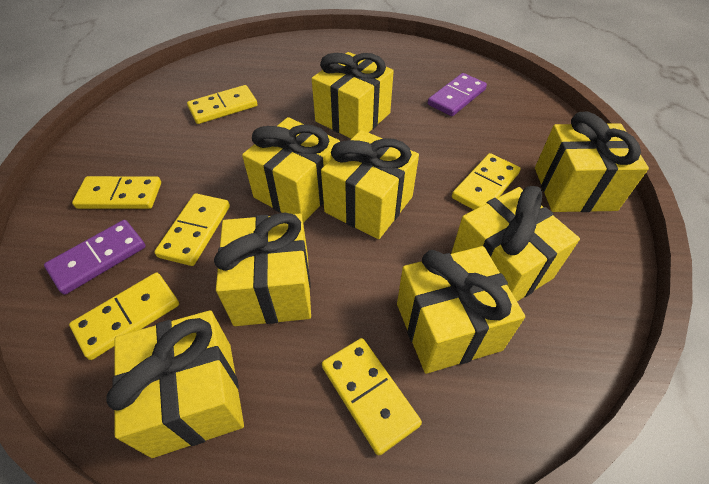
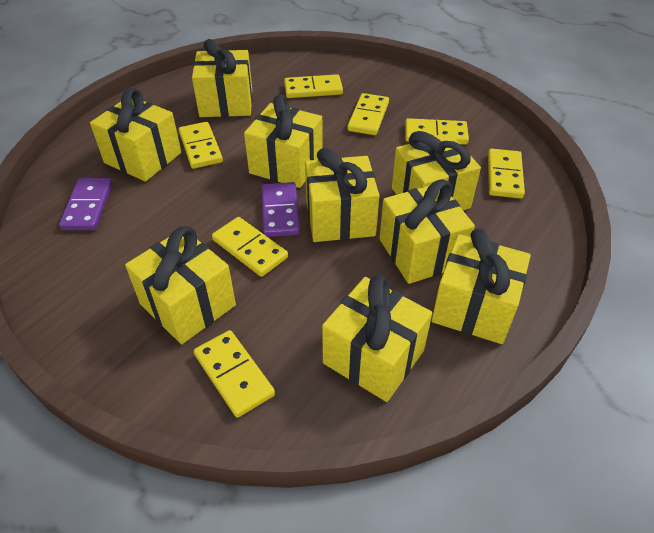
yellow domino: 6 -> 7
yellow gift: 8 -> 9

